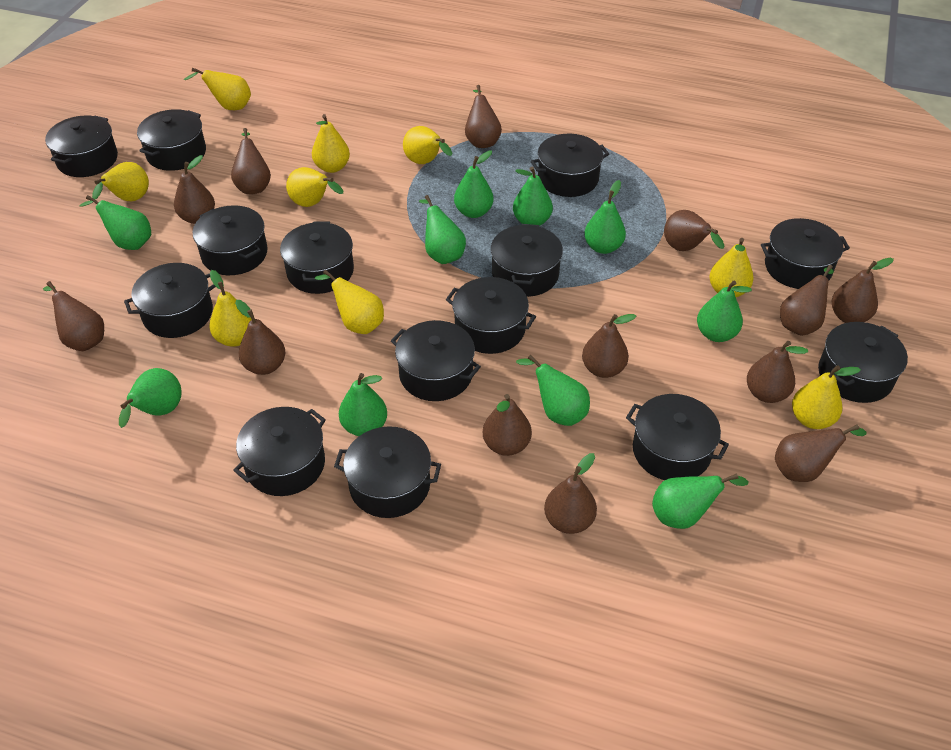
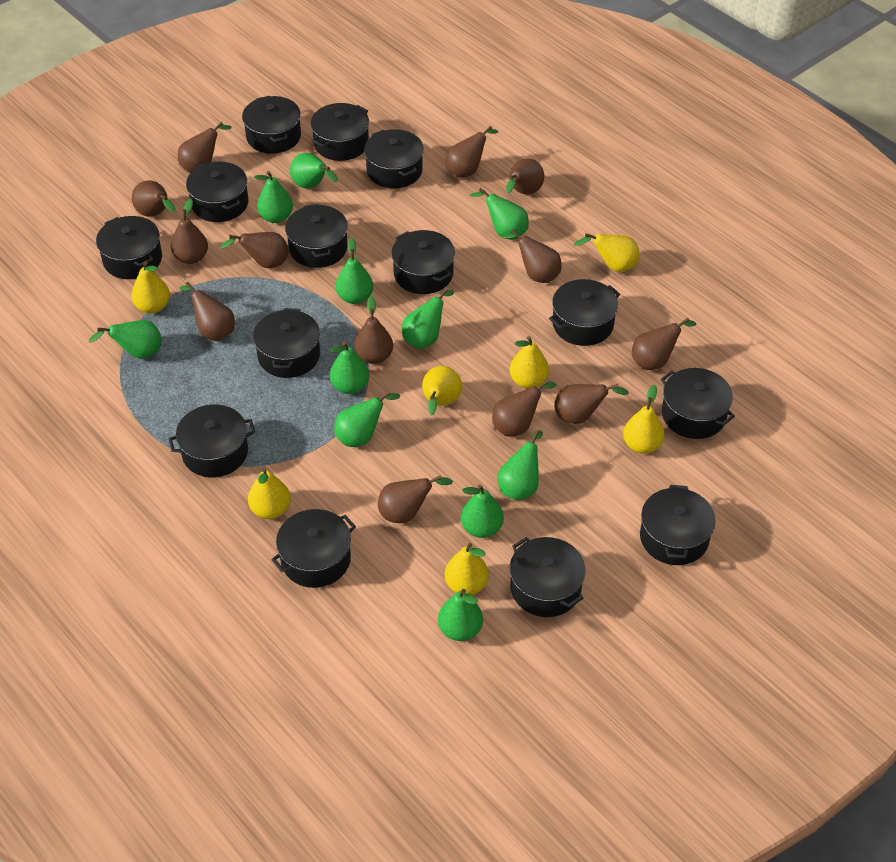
green pear: 10 -> 11
yellow pear: 9 -> 7

